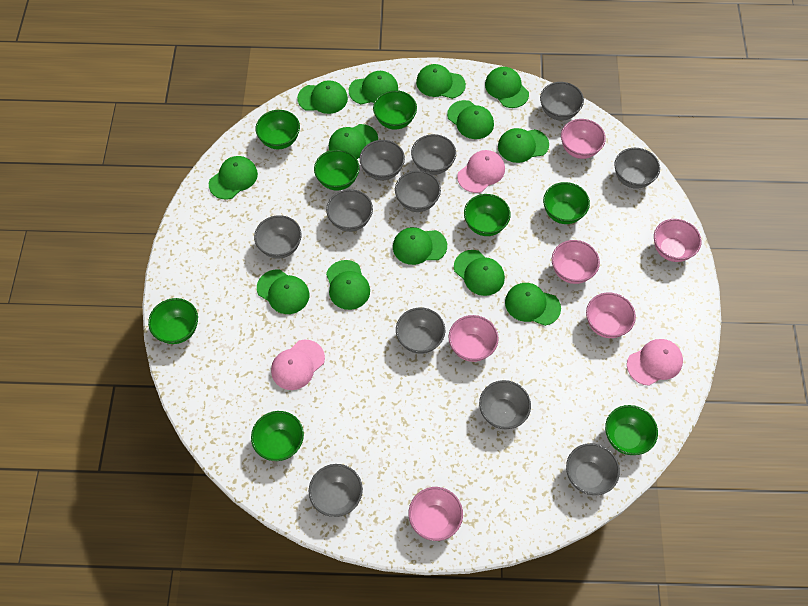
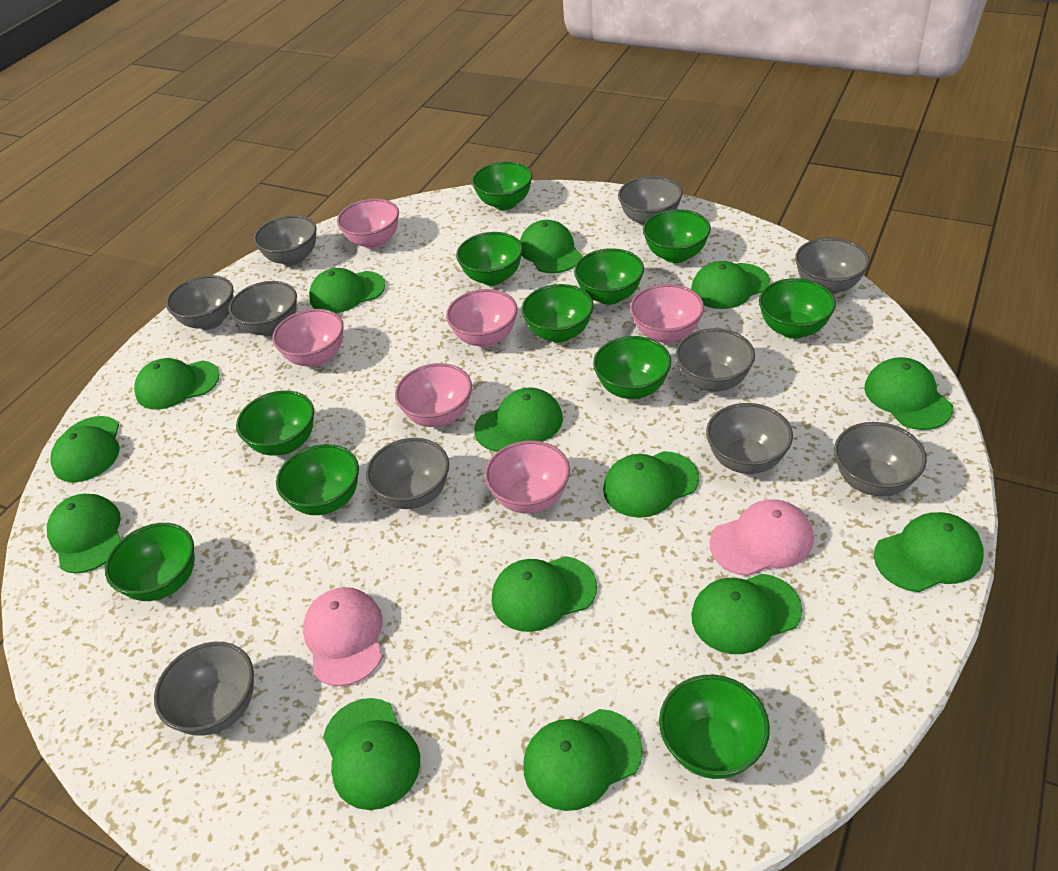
green bowl: 8 -> 11
green cap: 13 -> 14
grey bowl: 11 -> 10
pink cap: 3 -> 2

